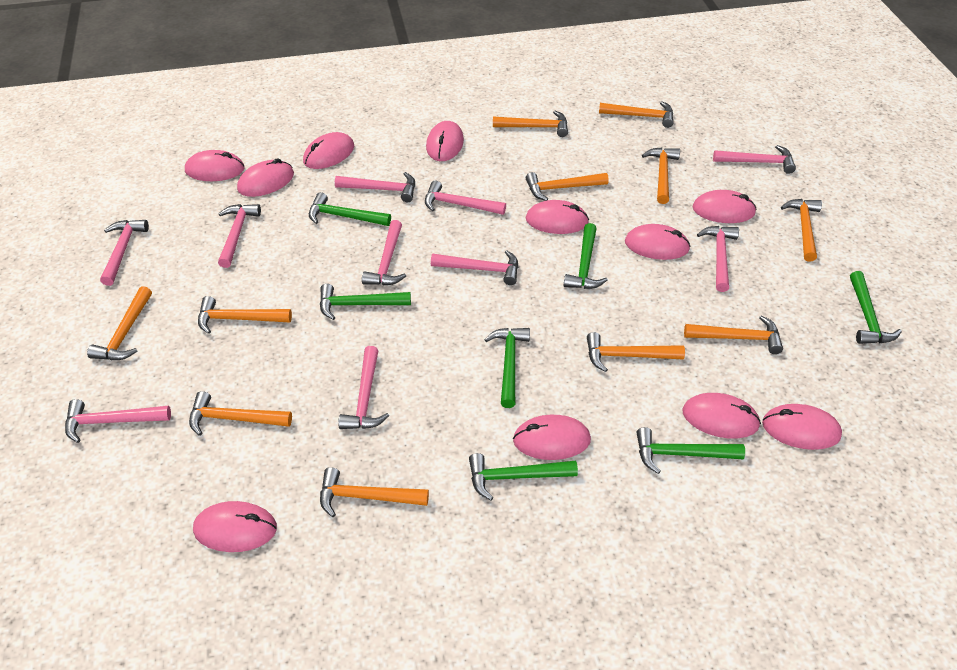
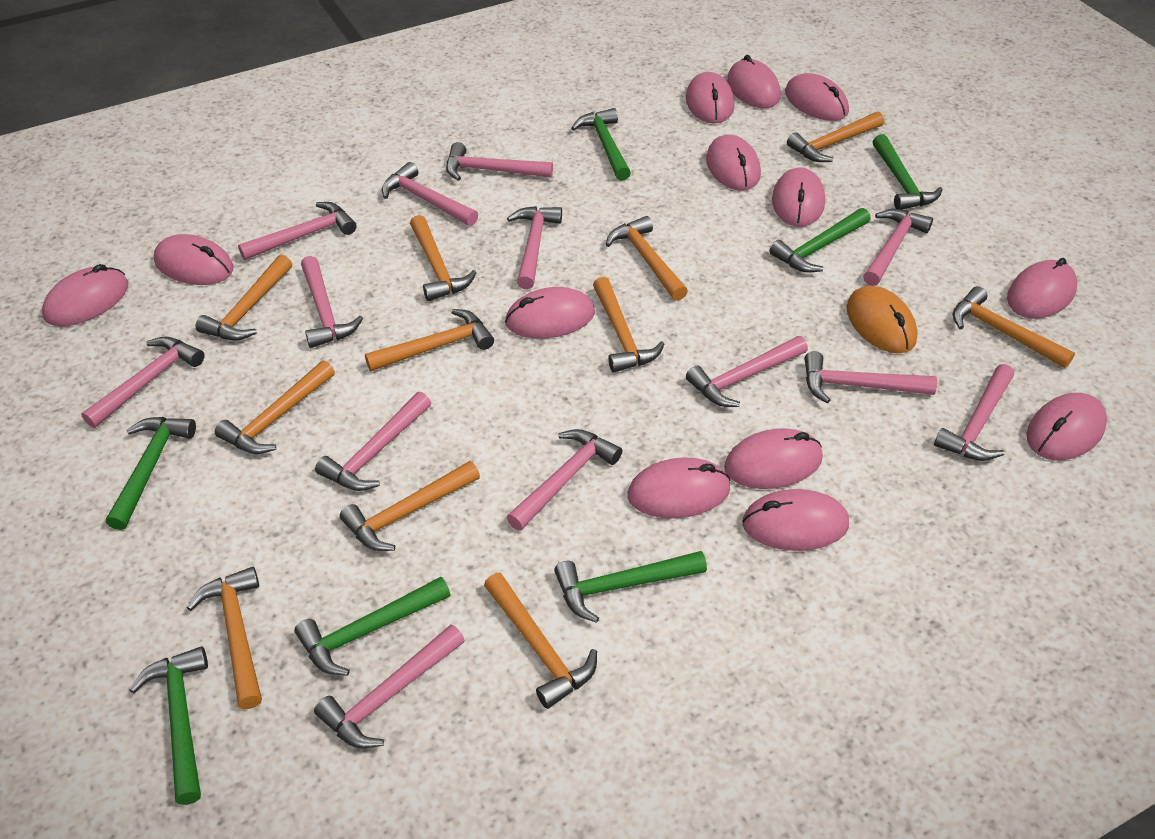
orange mouse: 0 -> 1
pink hammer: 10 -> 13
pink mouse: 11 -> 13

